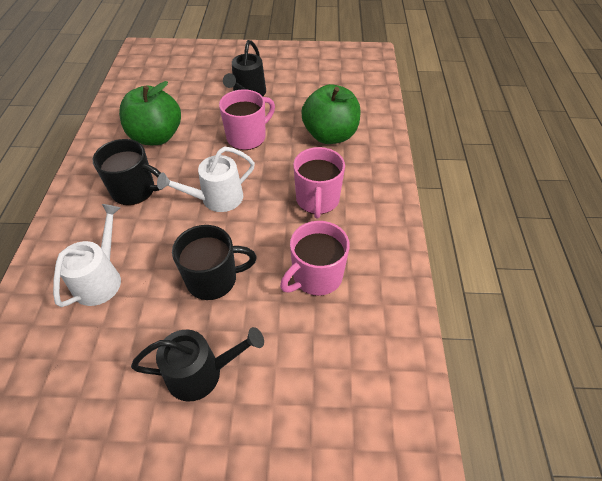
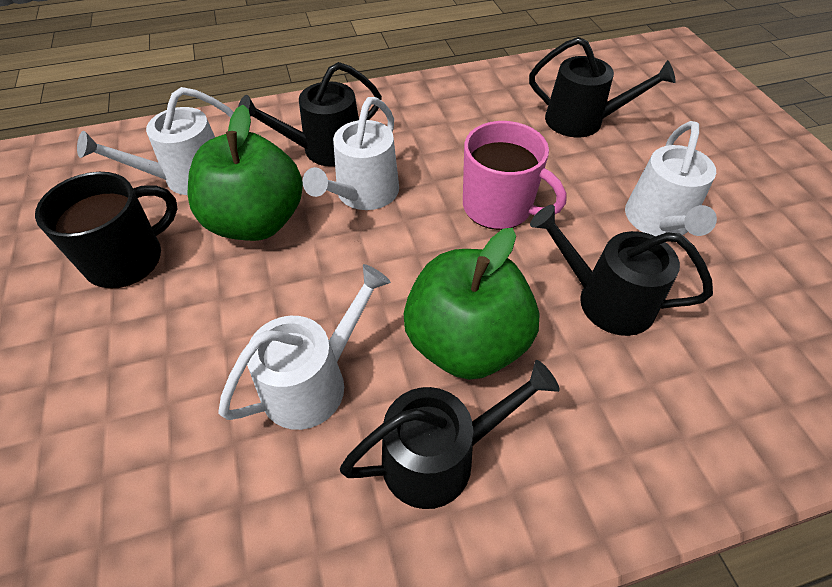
black mug: 2 -> 1
black watering can: 2 -> 4
pink mug: 3 -> 1
white watering can: 2 -> 4

